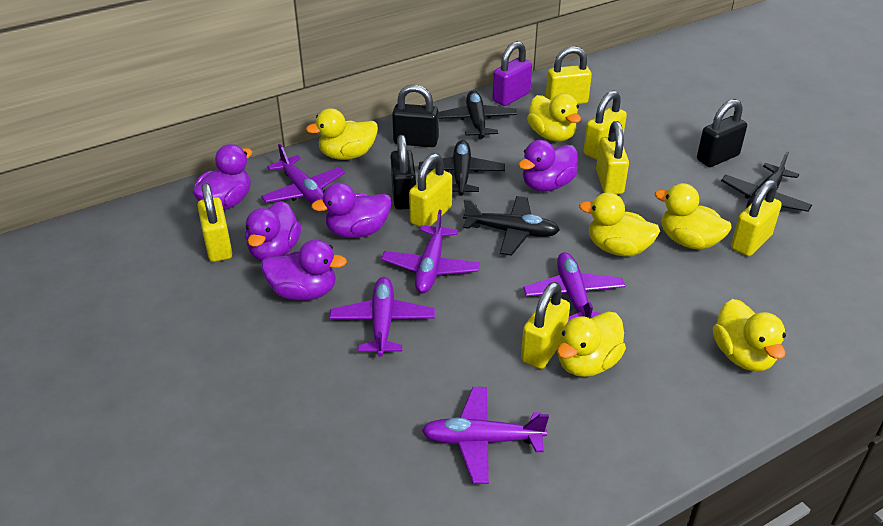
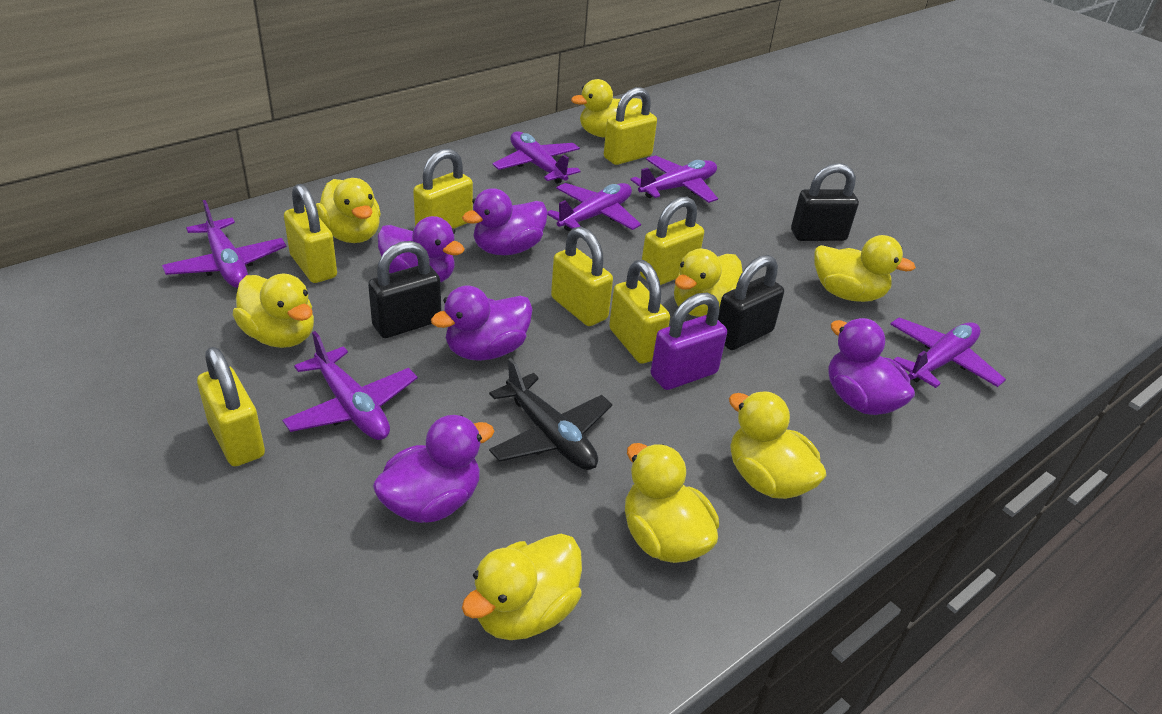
black plane: 4 -> 1
purple plane: 5 -> 6
yellow duck: 6 -> 8

